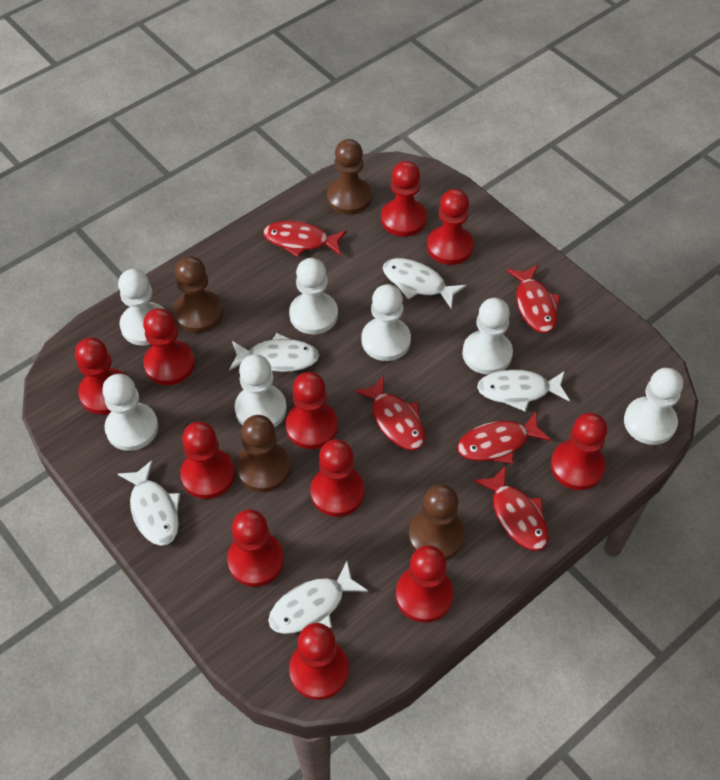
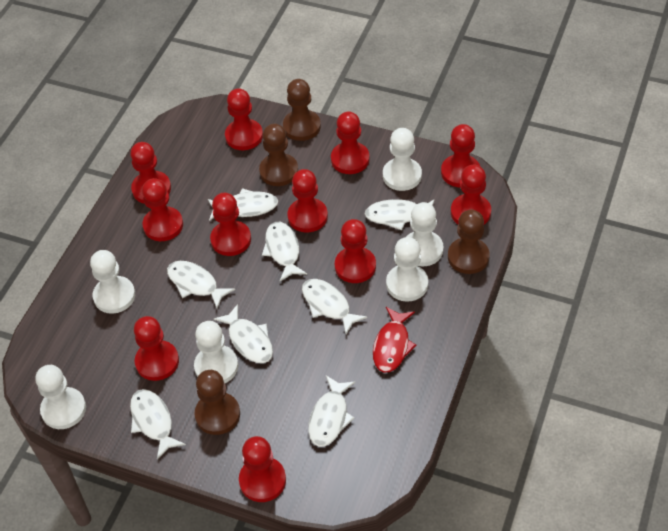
red fish: 5 -> 1
white fish: 5 -> 8
white pawn: 7 -> 6

